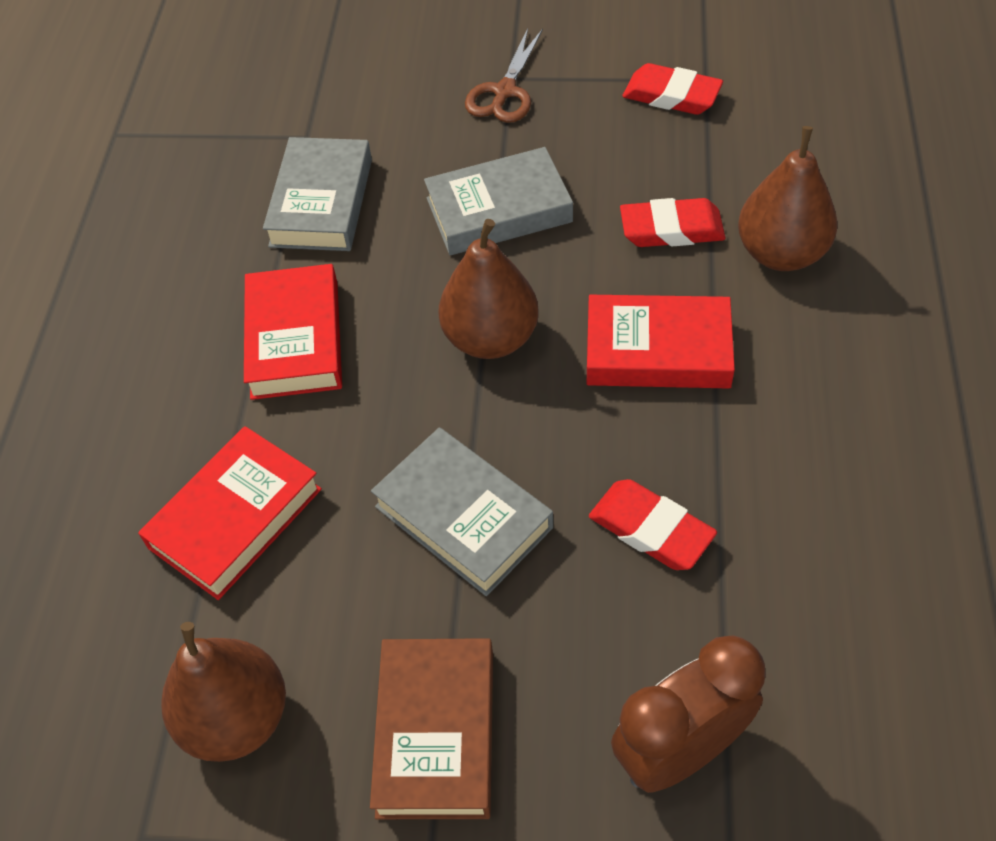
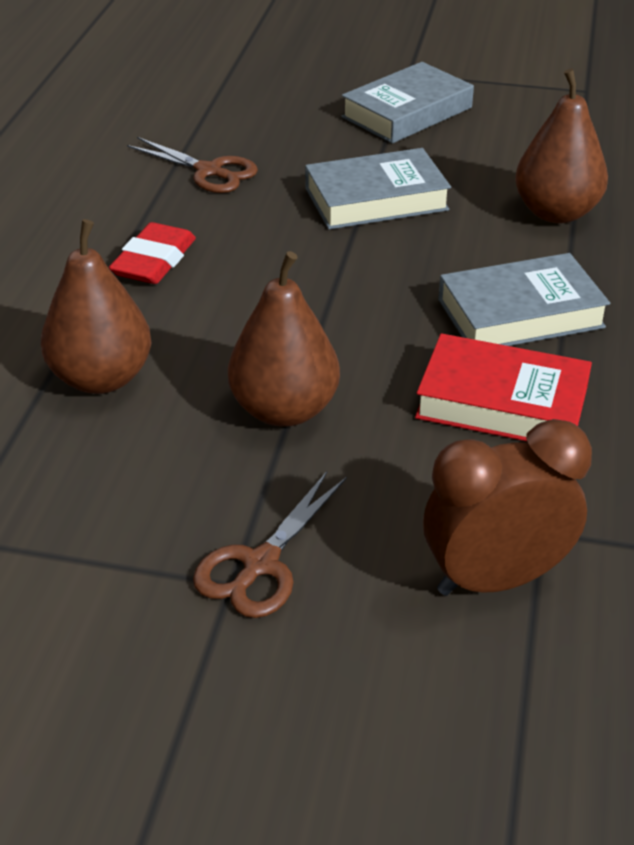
brown book: 1 -> 0
brown scissors: 1 -> 2
red book: 3 -> 1
red eraser: 3 -> 1

